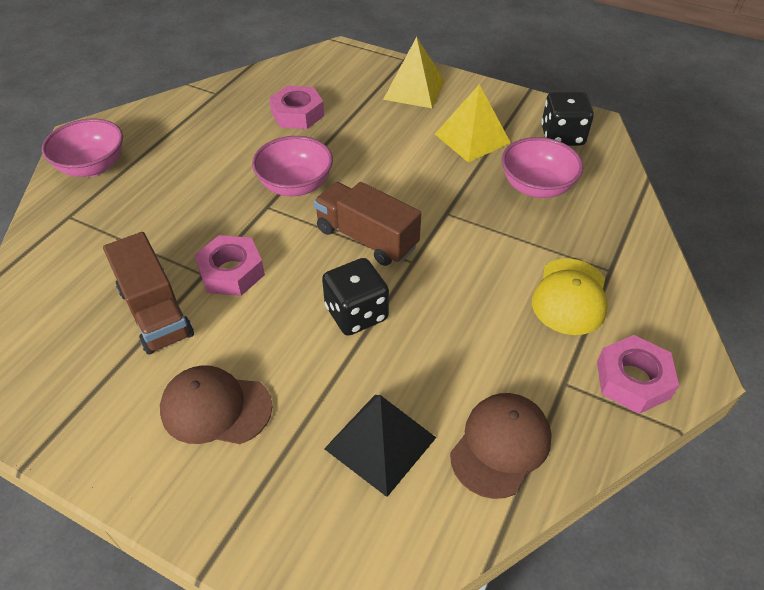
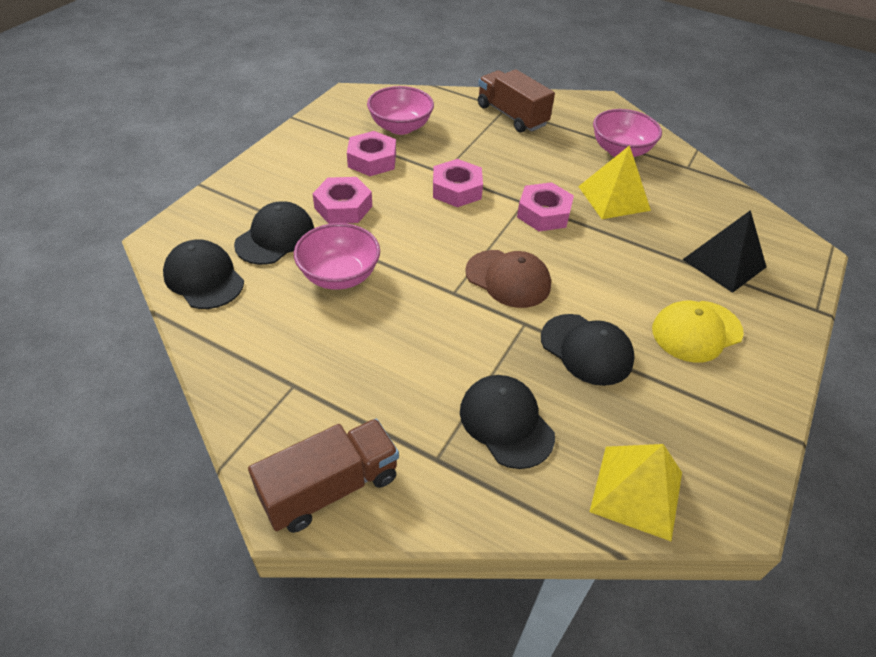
black cap: 0 -> 4
black dice: 2 -> 0
brown cap: 2 -> 1
pink nut: 3 -> 4

